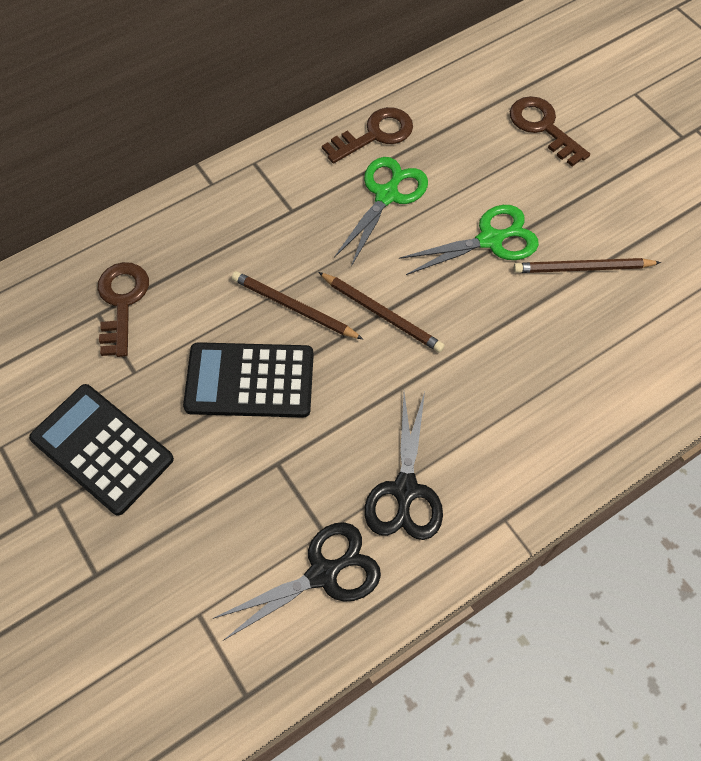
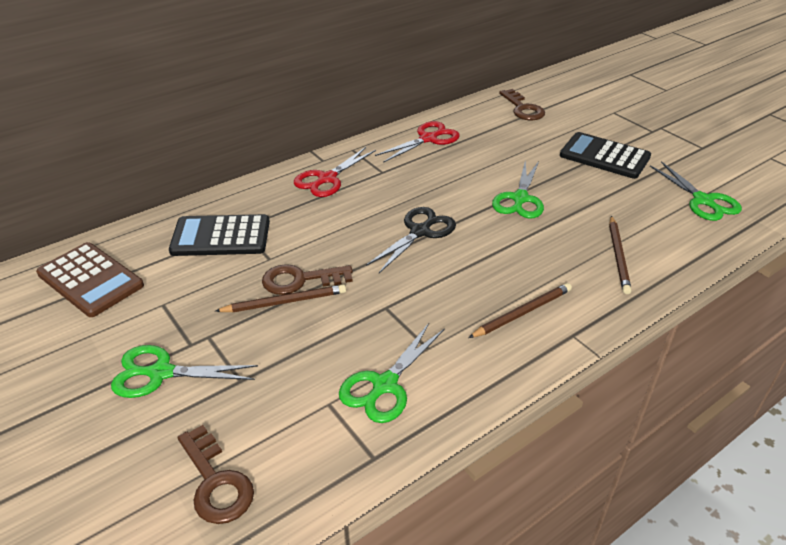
black scissors: 2 -> 1
brown calculator: 0 -> 1
green scissors: 2 -> 4
red scissors: 0 -> 2

